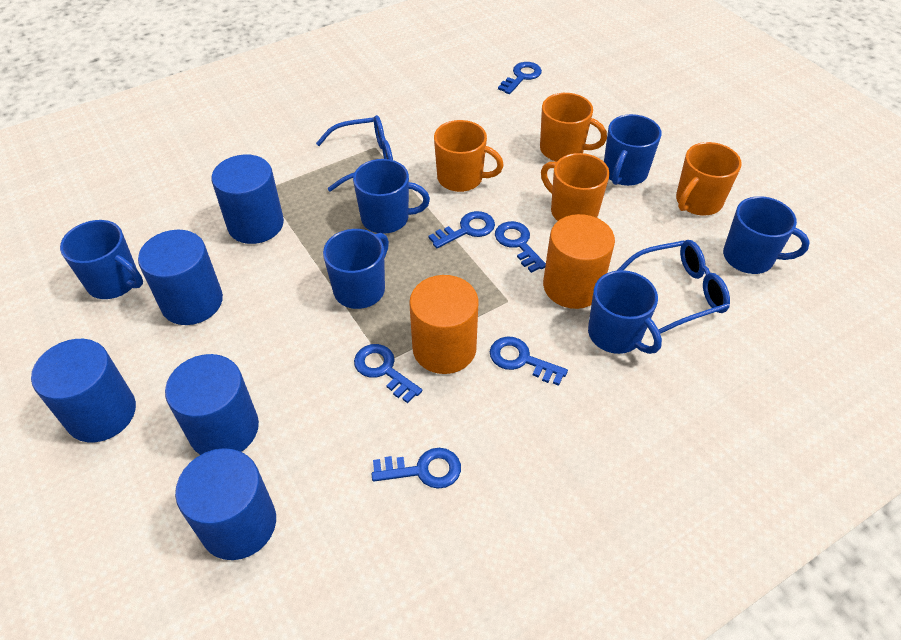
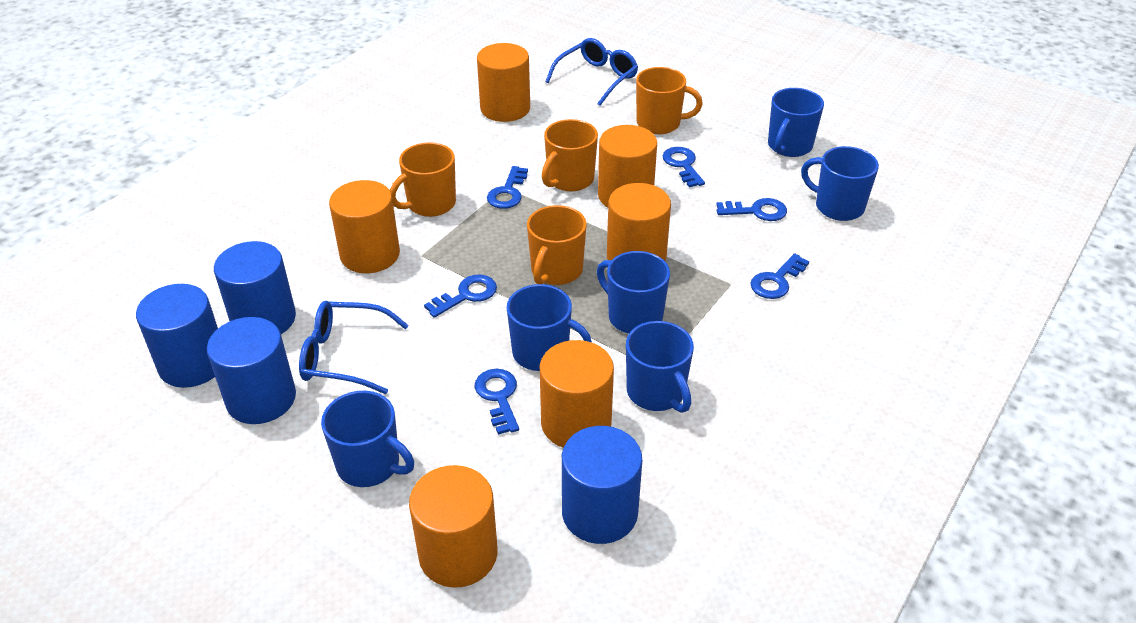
blue cylinder: 5 -> 4
orange cylinder: 2 -> 6

